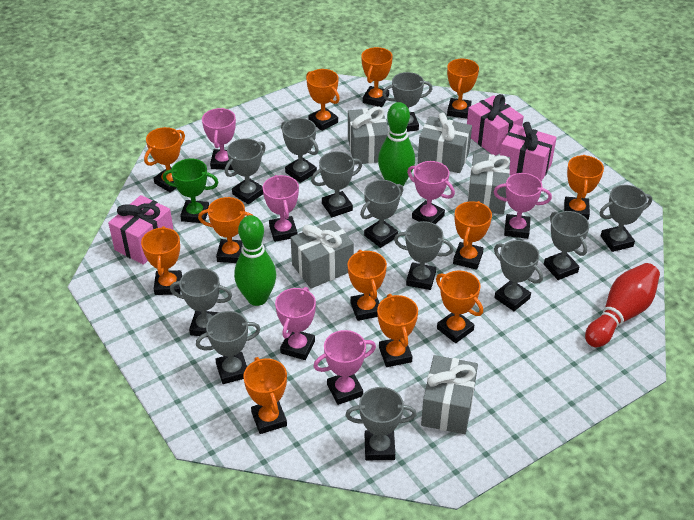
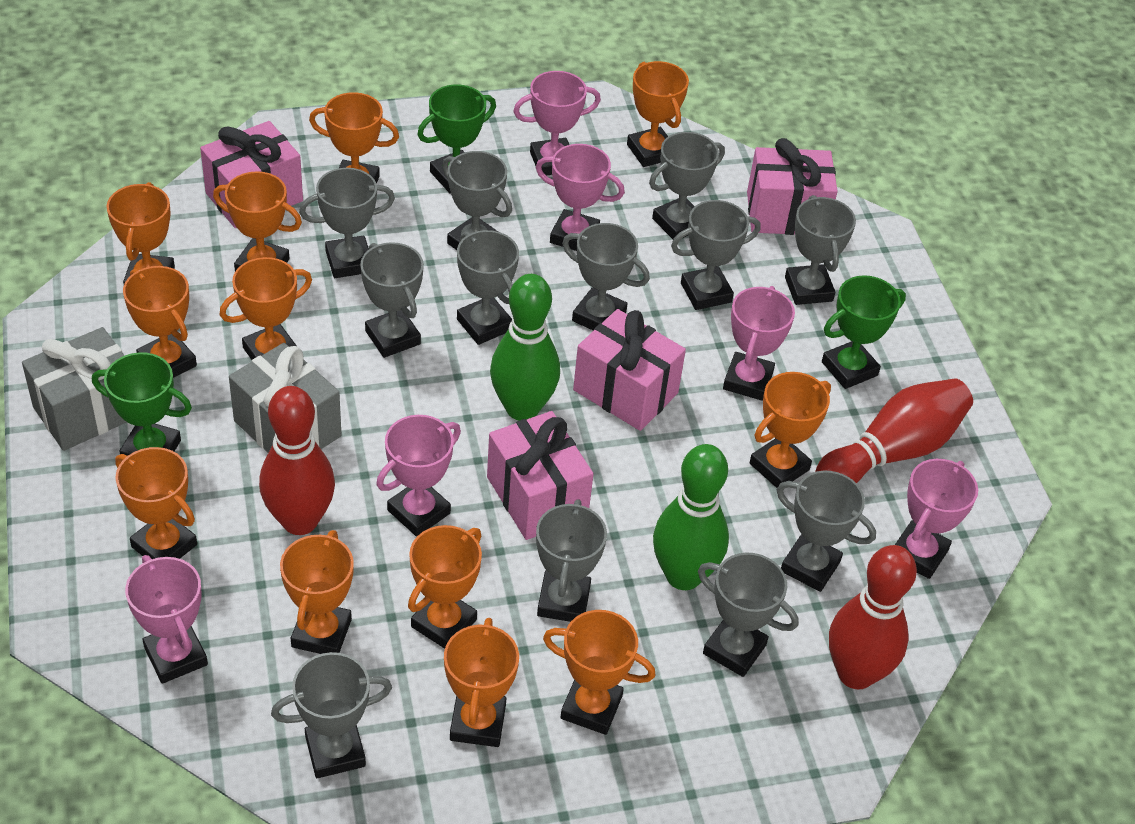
green trophy: 1 -> 3
grey gift: 5 -> 2
pink gift: 3 -> 4
red bowling pin: 1 -> 3

